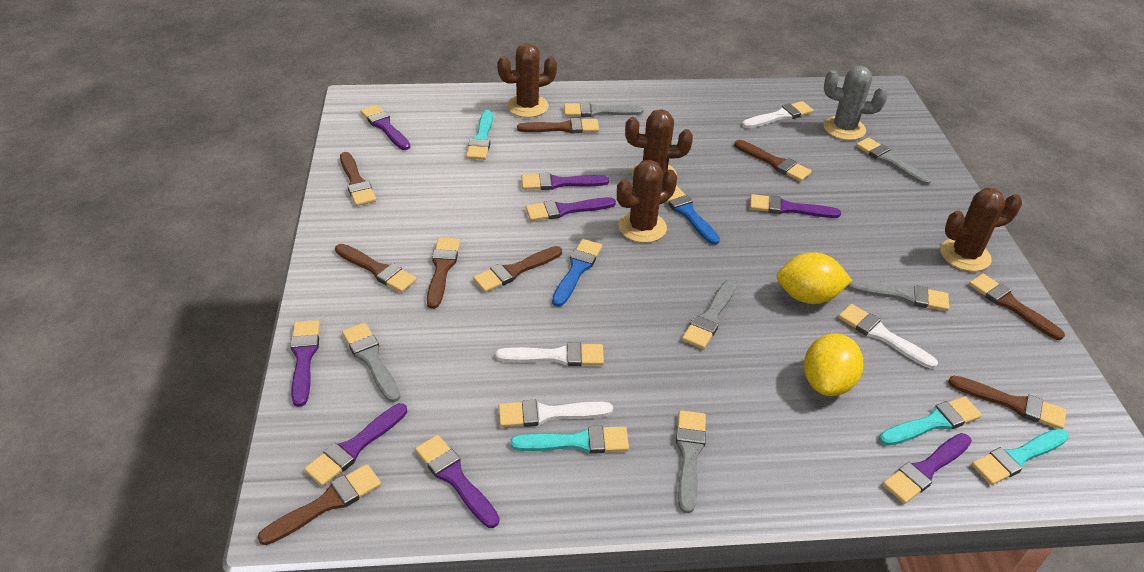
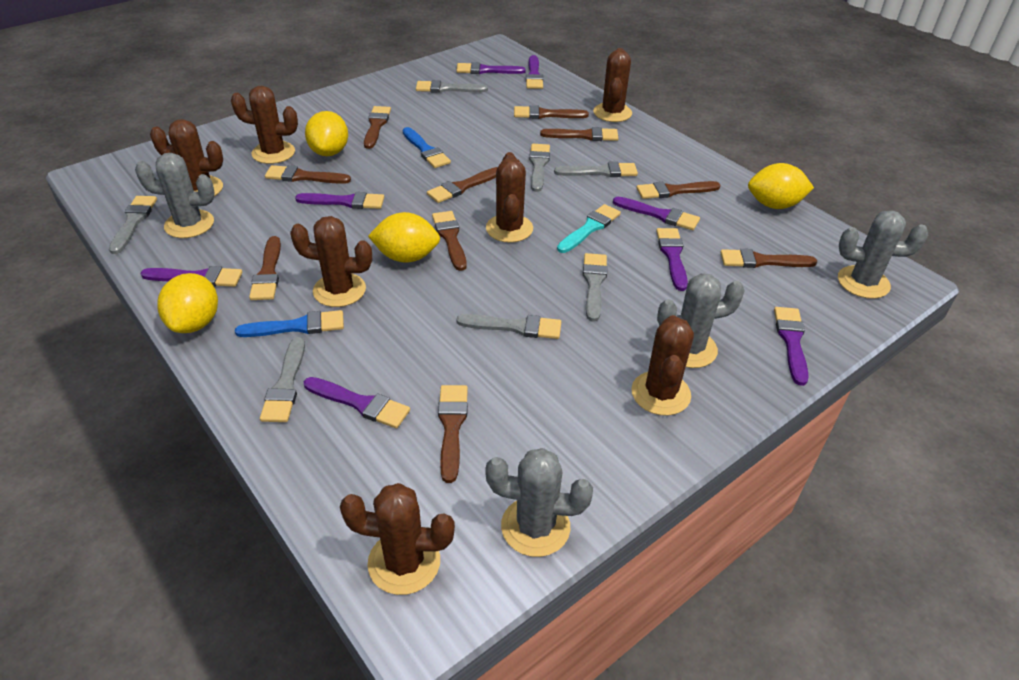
brown brush: 9 -> 10
brown cactus: 4 -> 7
grey brush: 6 -> 7
grey cactus: 1 -> 4
turquoise brush: 4 -> 1
white brush: 4 -> 0
yellow lemon: 2 -> 4

